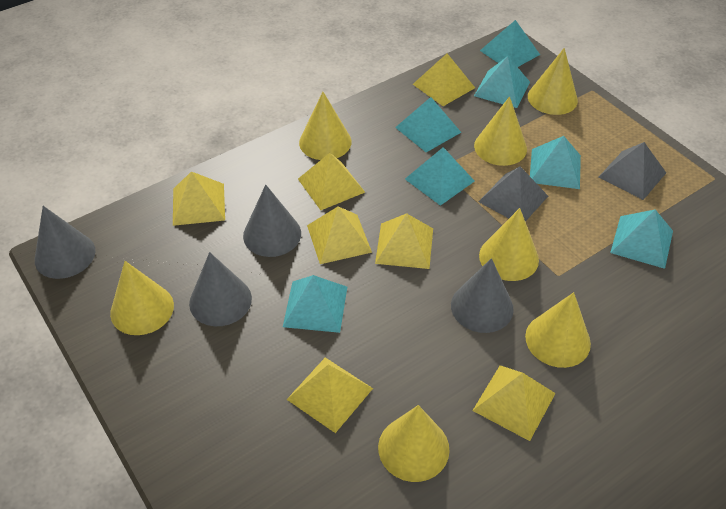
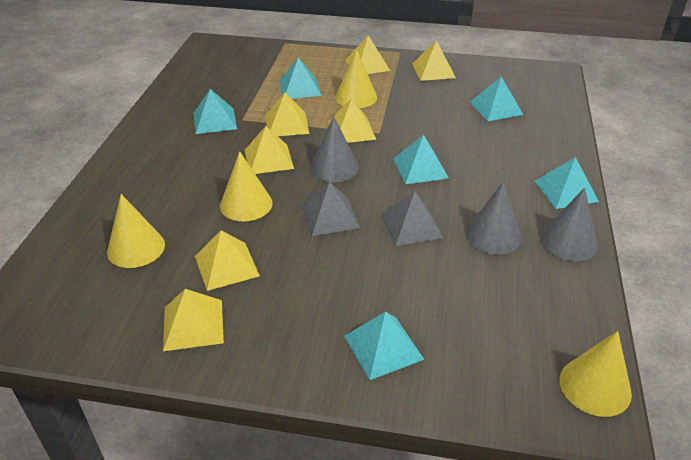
grey cone: 4 -> 3
turquoise pyramid: 7 -> 6
yellow cone: 7 -> 4

